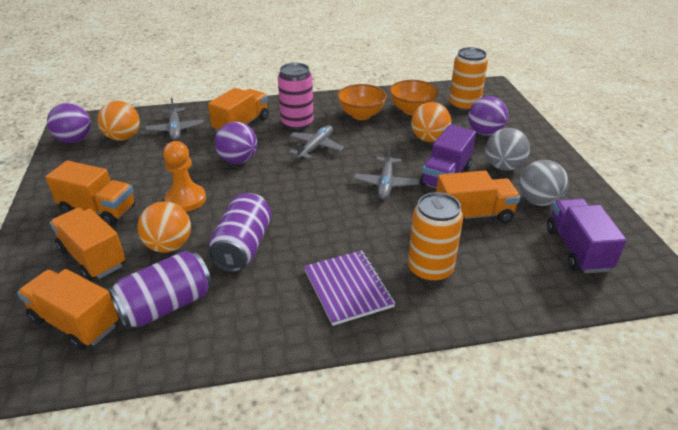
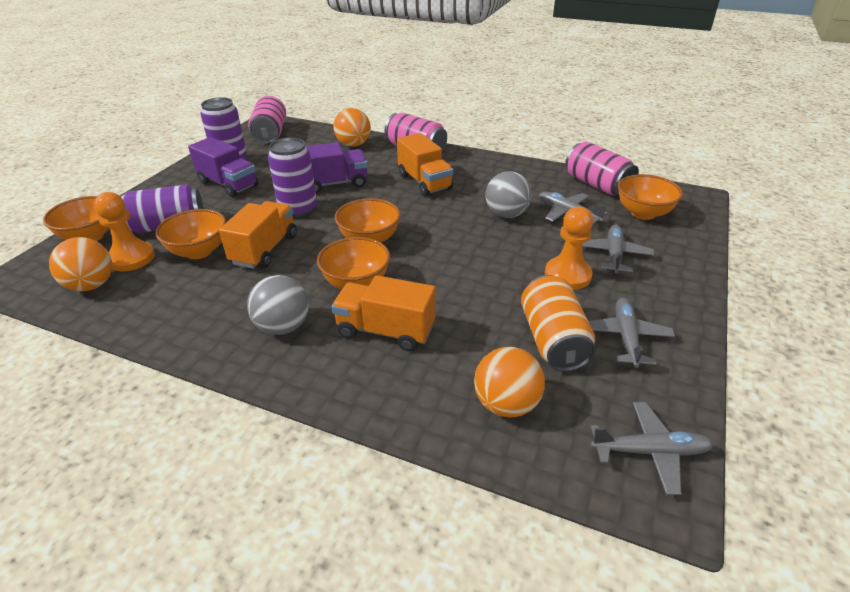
grey plane: 3 -> 4
orange bowl: 2 -> 5
orange can: 2 -> 1
orange pawn: 1 -> 2
orange truck: 5 -> 3
pink can: 1 -> 3
purple ball: 3 -> 0
purple can: 2 -> 3
purple notebook: 1 -> 0

